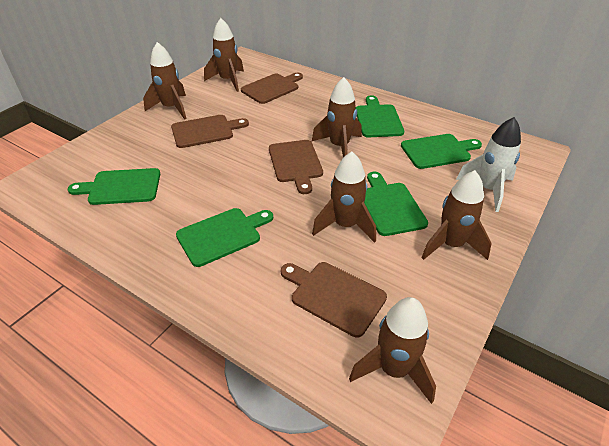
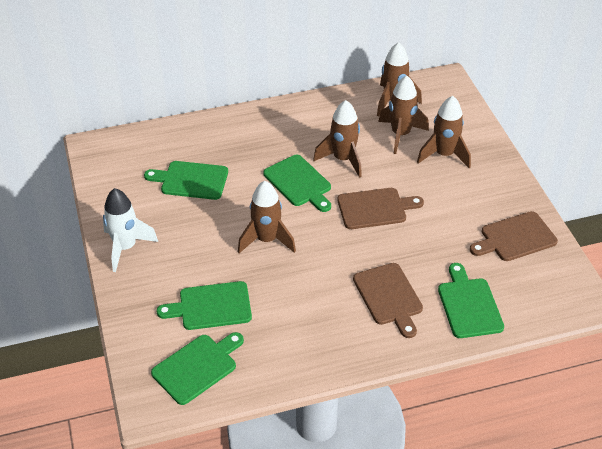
brown cutting board: 4 -> 3
brown rocket: 6 -> 5

